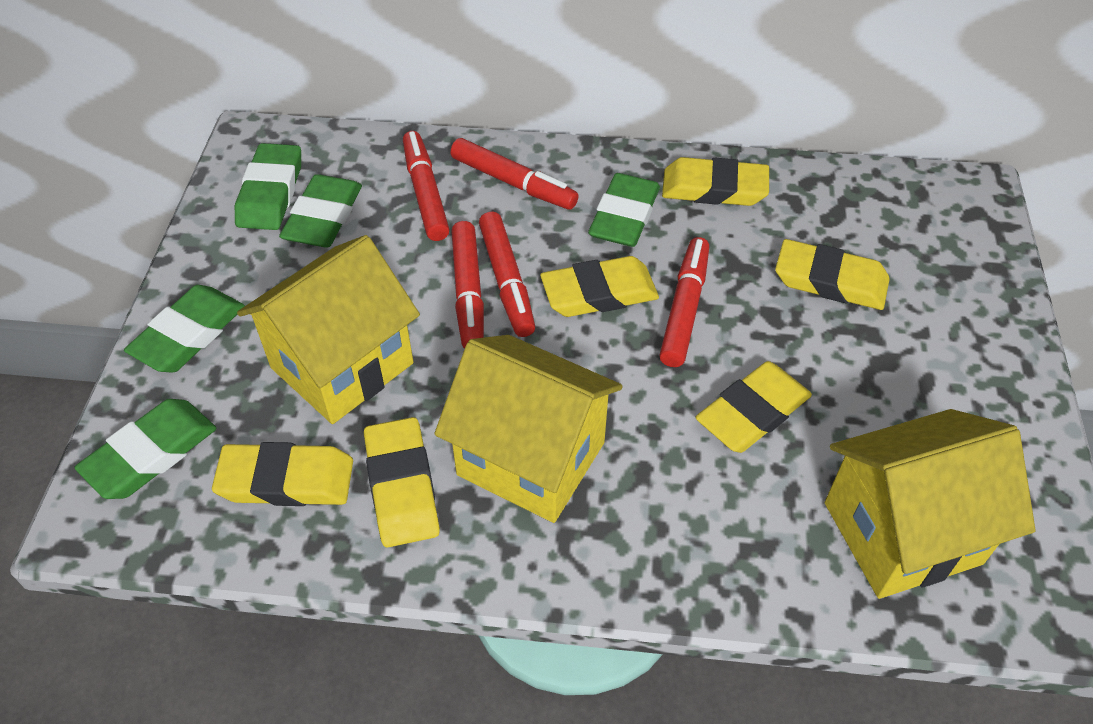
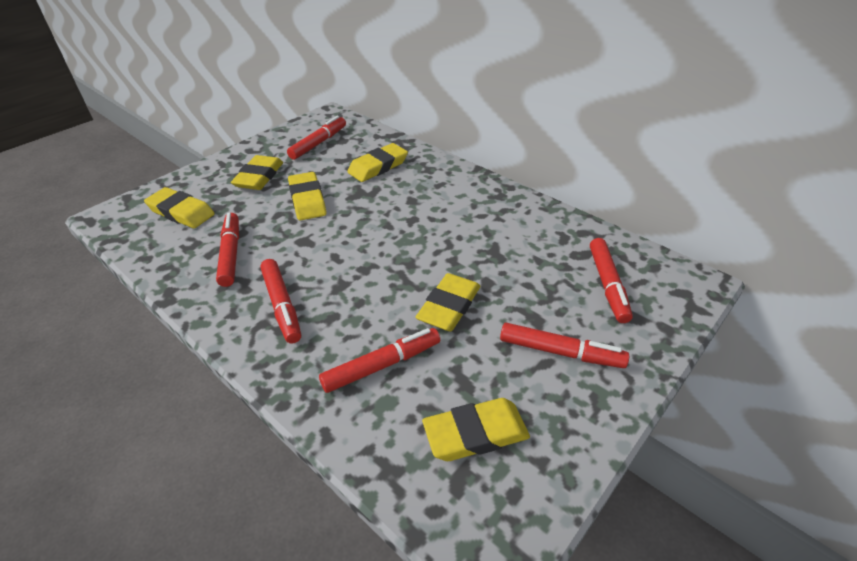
green eraser: 5 -> 0
red marker: 5 -> 6
yellow house: 3 -> 0

